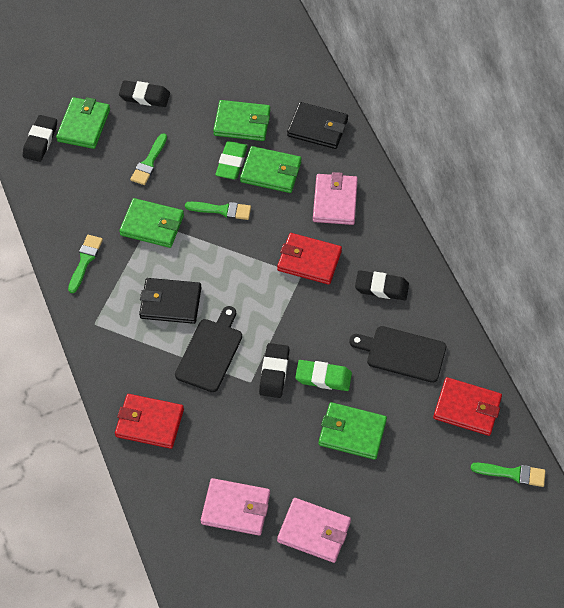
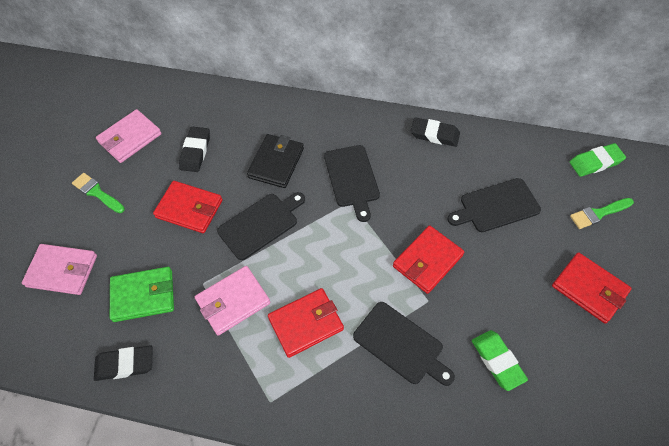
black cutting board: 2 -> 4
black eraser: 4 -> 3
black wallet: 2 -> 1
green brush: 4 -> 2
green wallet: 5 -> 1
red wallet: 3 -> 4

